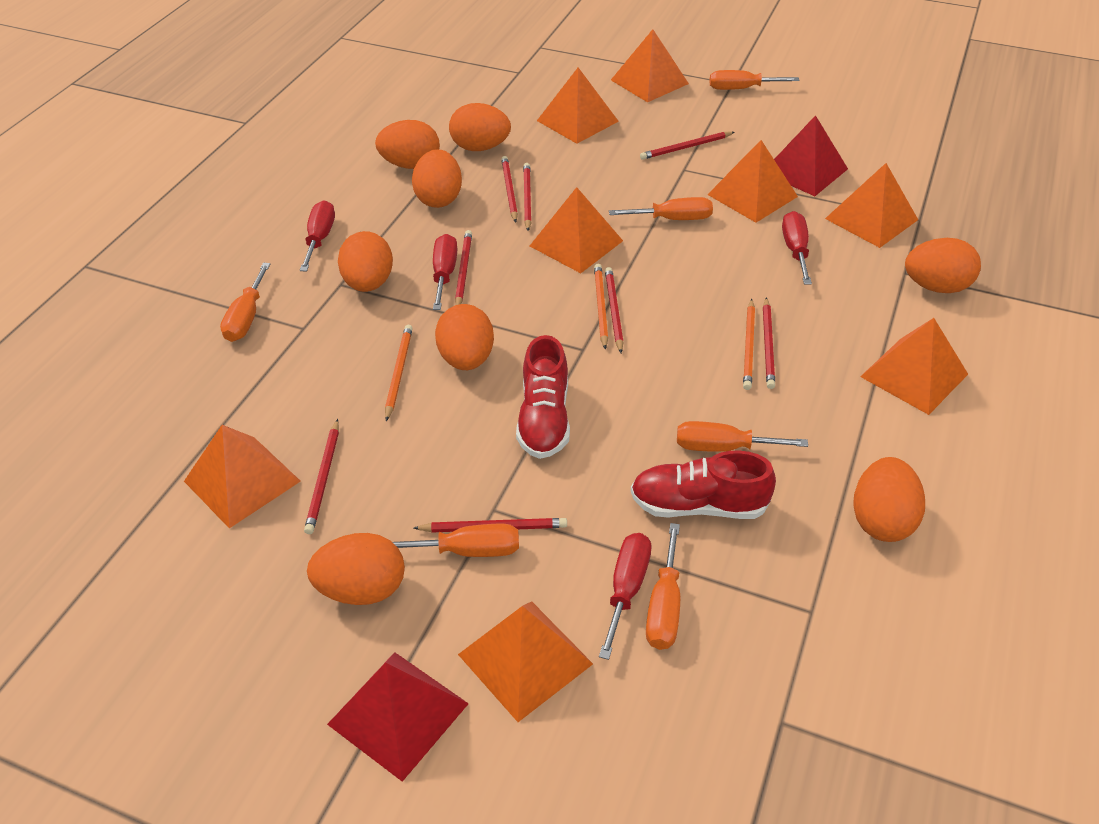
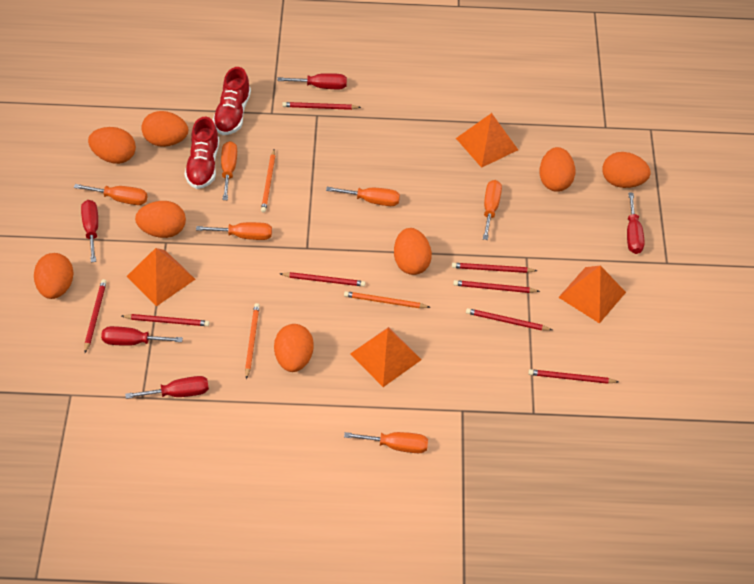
orange pyramid: 8 -> 4
red pyramid: 2 -> 0
red screwdriver: 4 -> 5

